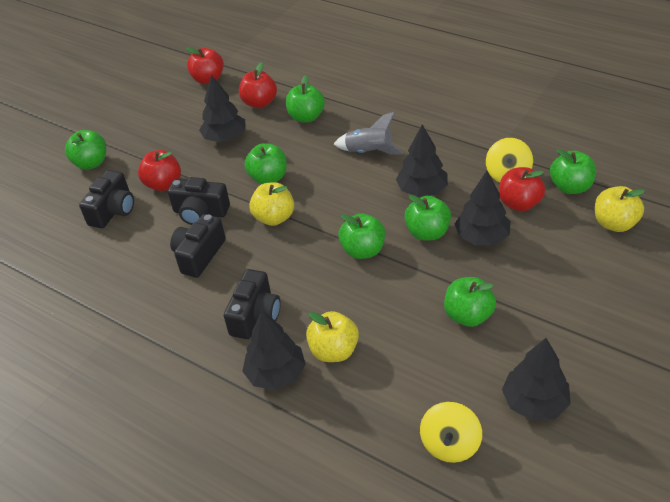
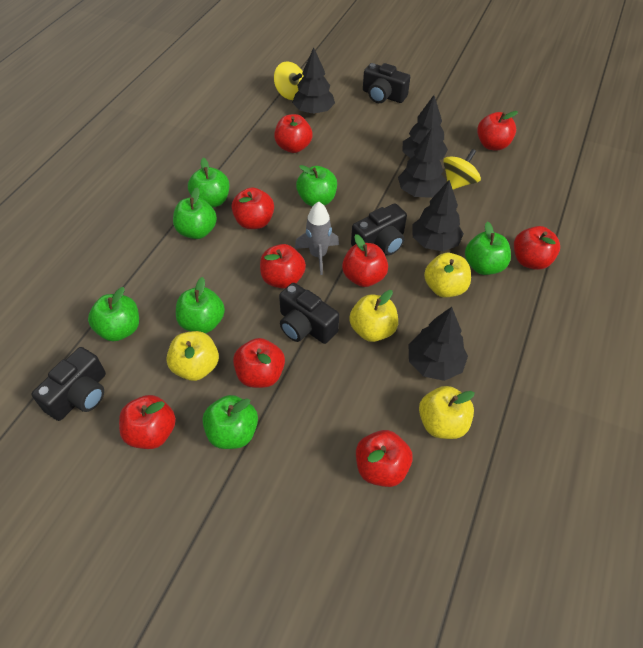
red apple: 4 -> 9
yellow apple: 3 -> 4

